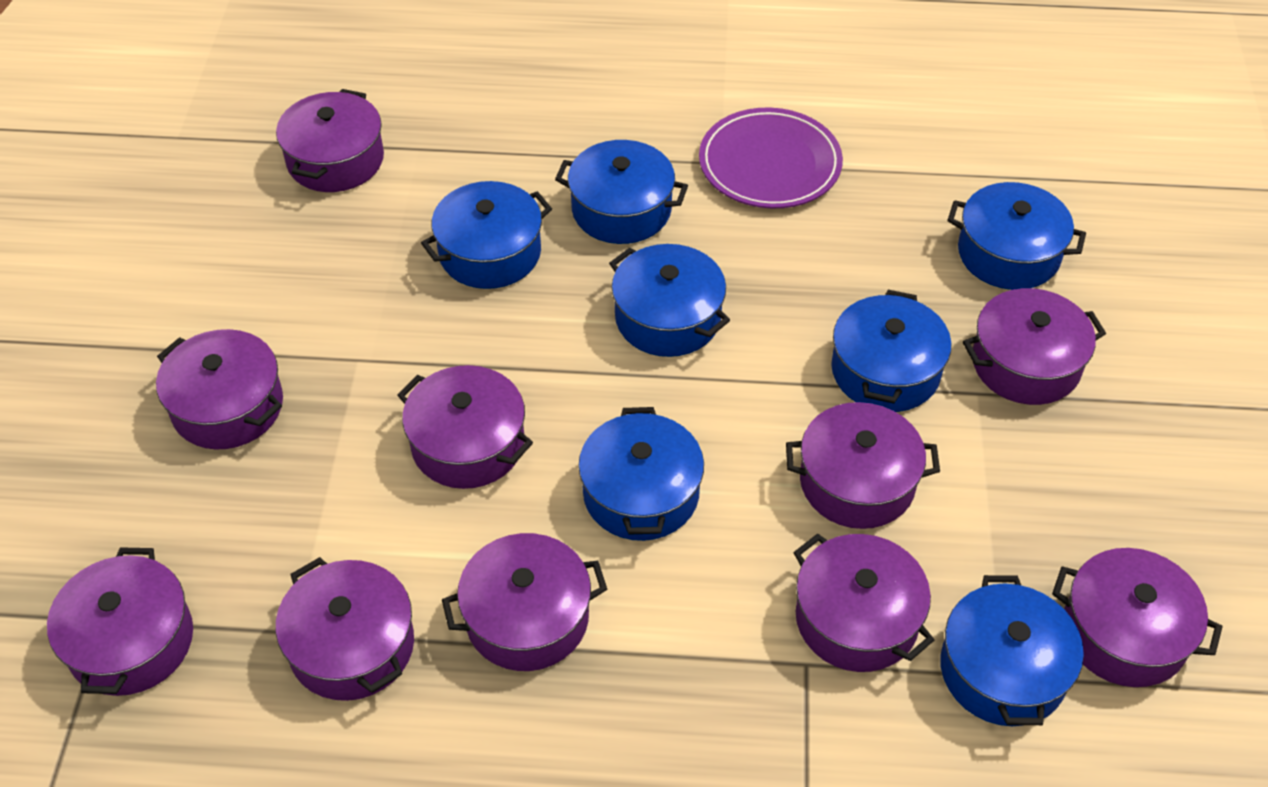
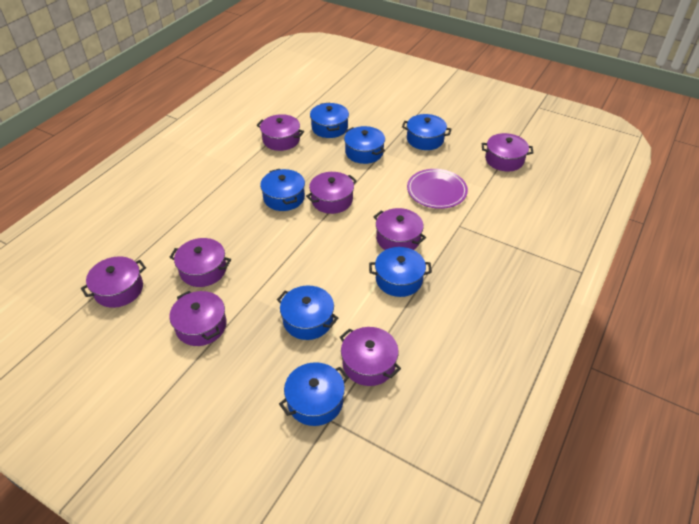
purple pot: 10 -> 8

